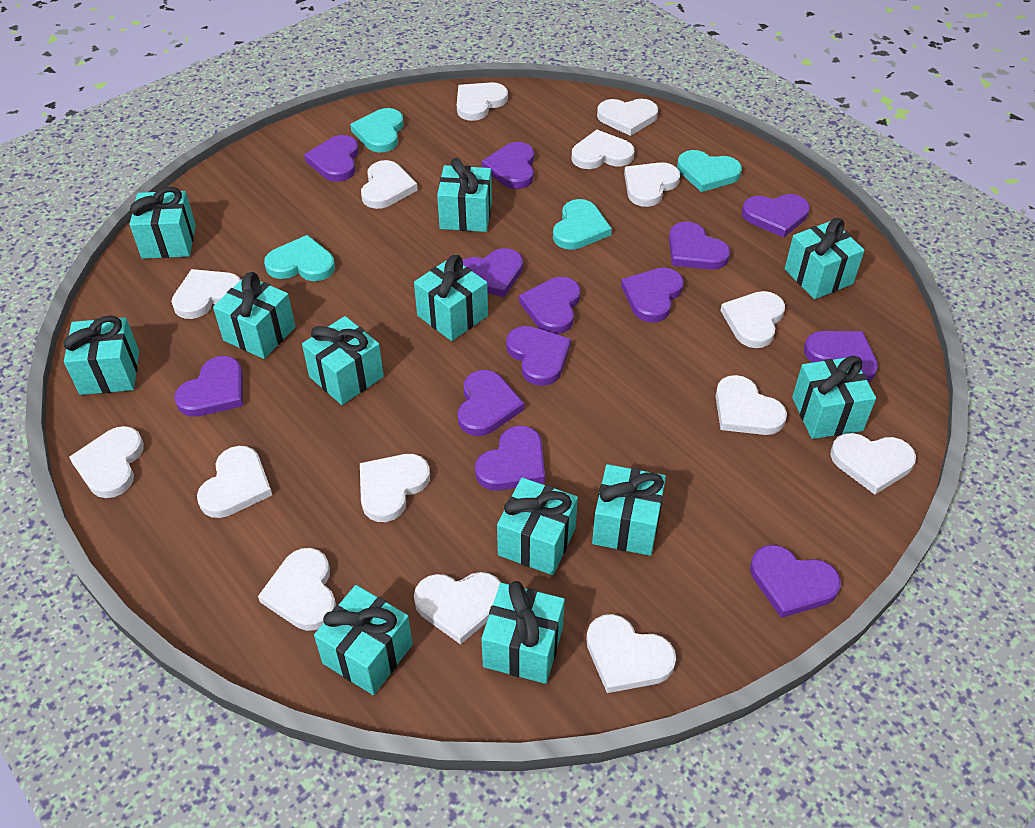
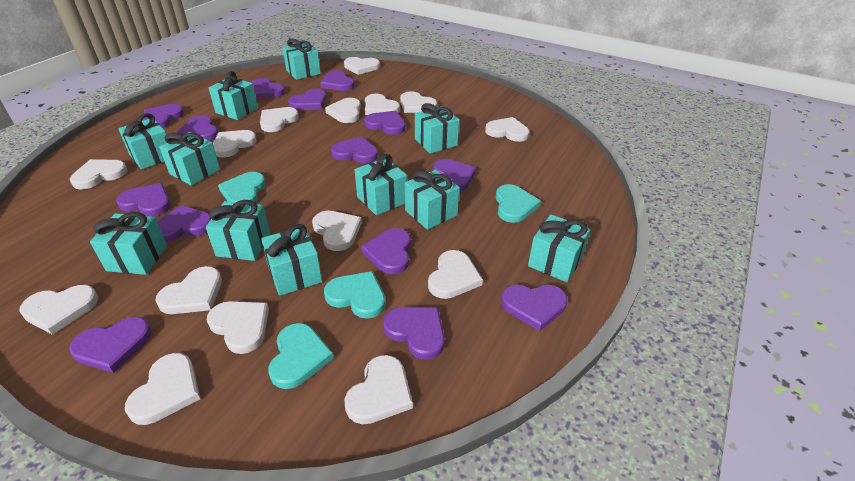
purple heart: 13 -> 14
turquoise gift: 12 -> 11

